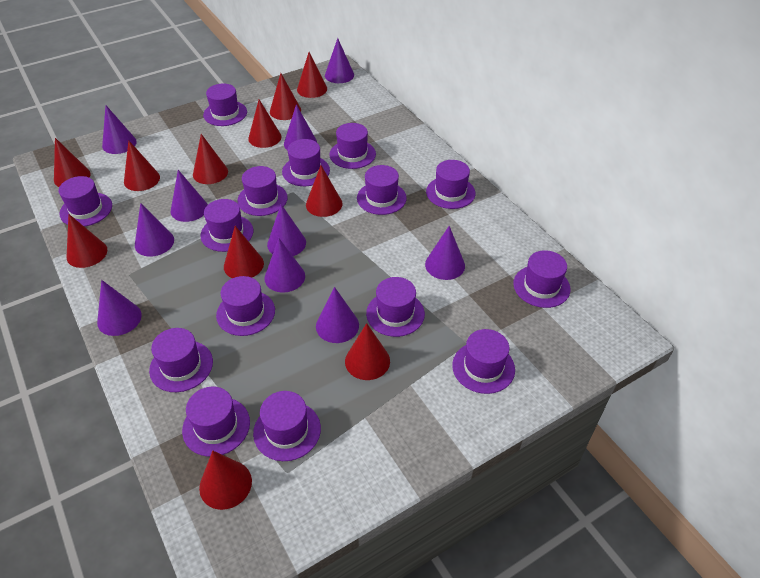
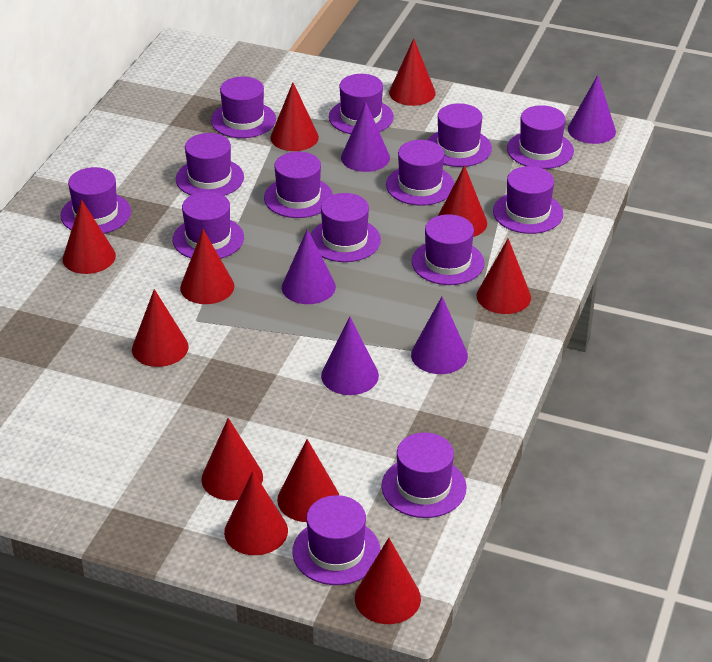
purple cone: 10 -> 5
purple hat: 15 -> 14

